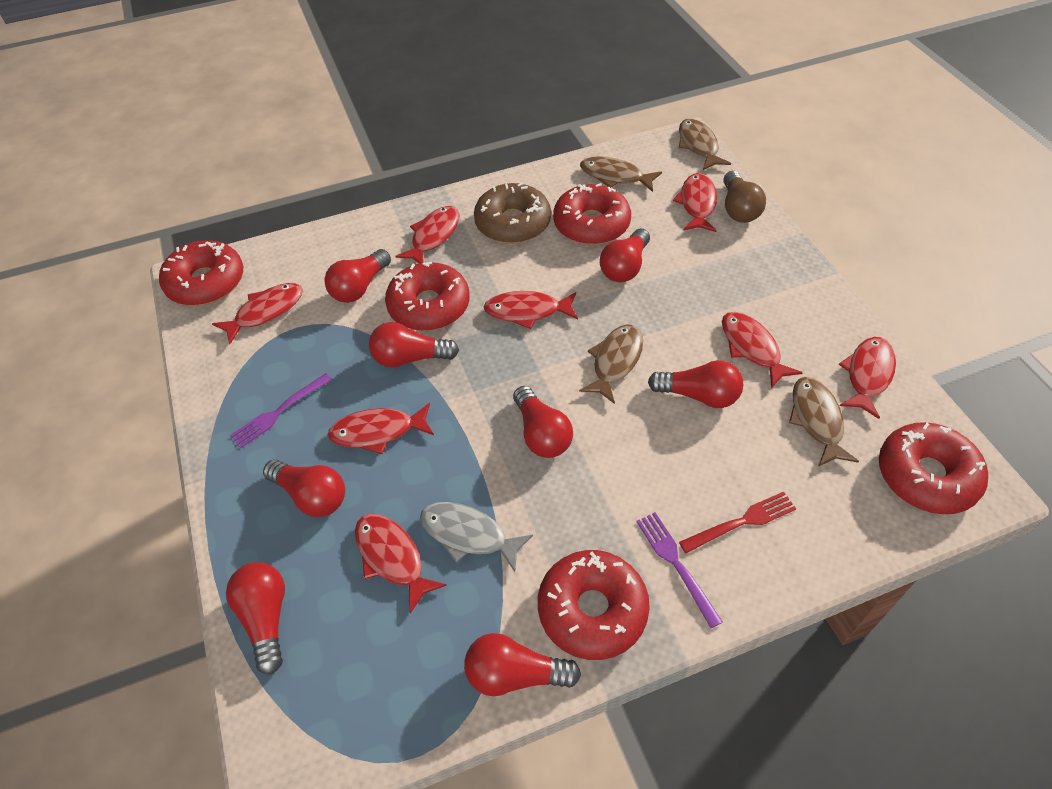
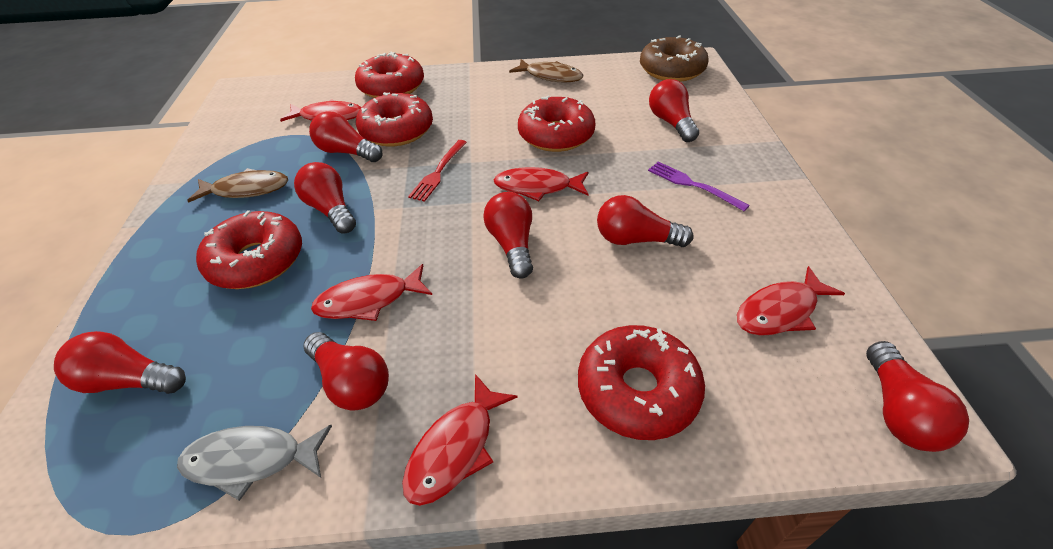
brown fish: 4 -> 2
brown light bulb: 1 -> 0
purple fork: 2 -> 1
red fish: 8 -> 5

